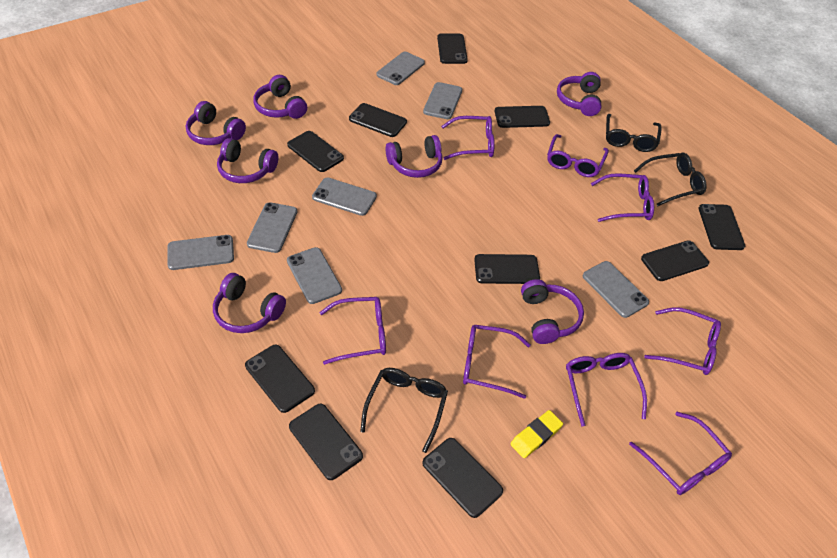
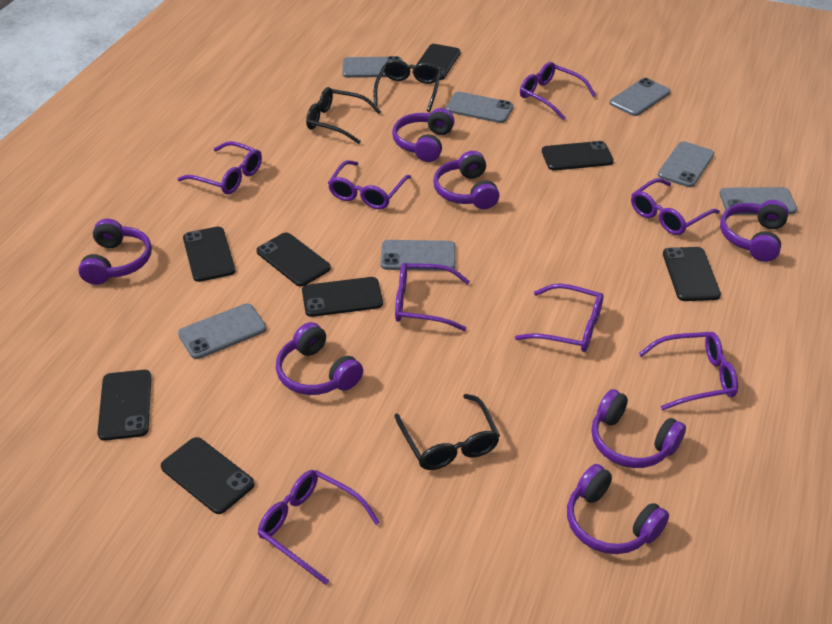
black phone: 10 -> 8
yellow eraser: 1 -> 0

